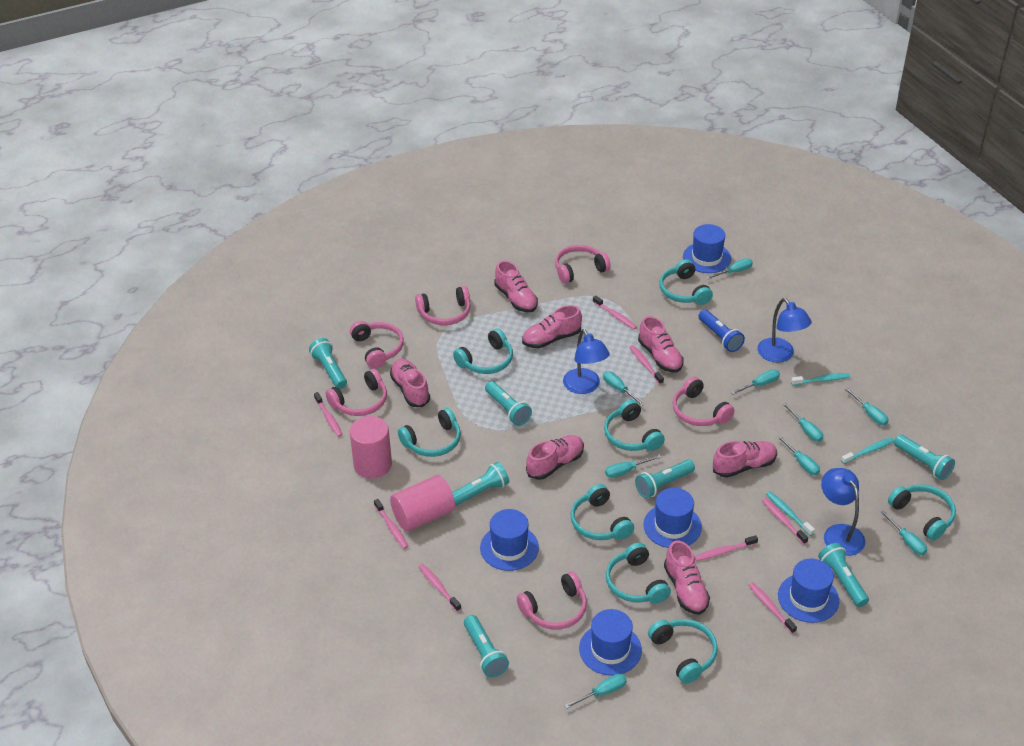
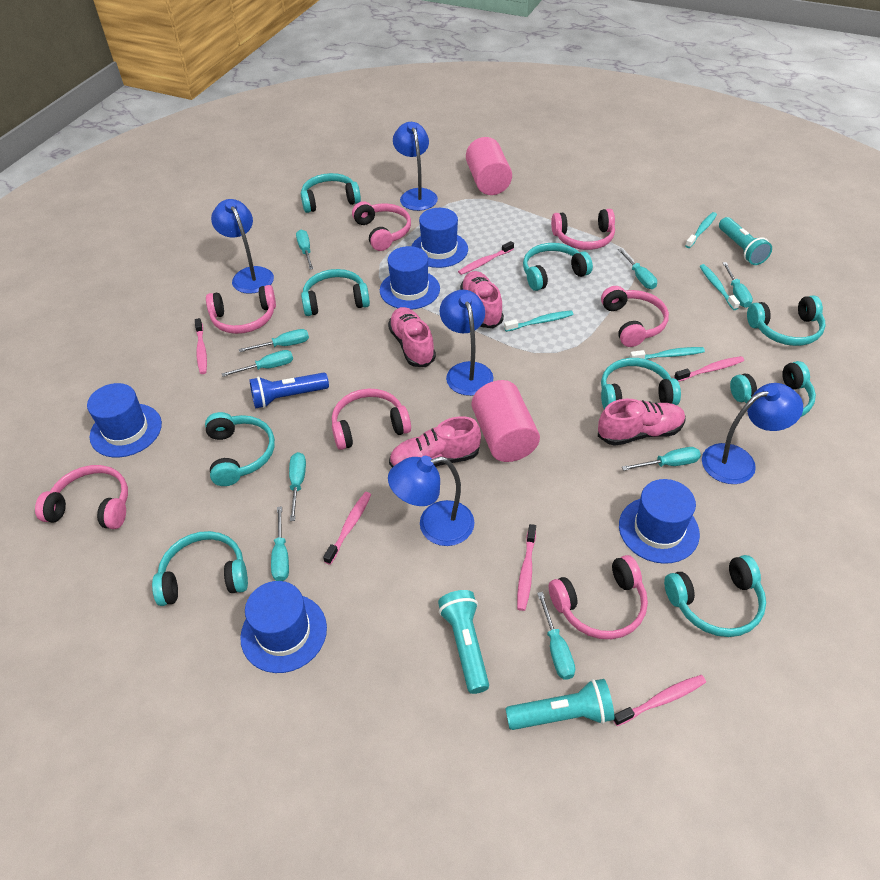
blue lamp: 3 -> 5
pink headphones: 6 -> 7
pink shoe: 7 -> 4
pink toothbrush: 8 -> 6
turquoise flashlight: 7 -> 3
turquoise headphones: 8 -> 9
turquoise toothbrush: 3 -> 4

